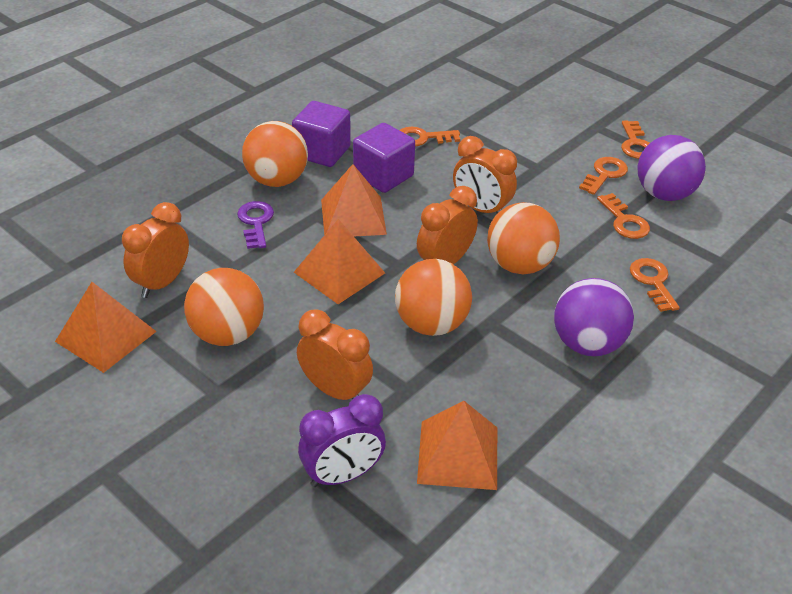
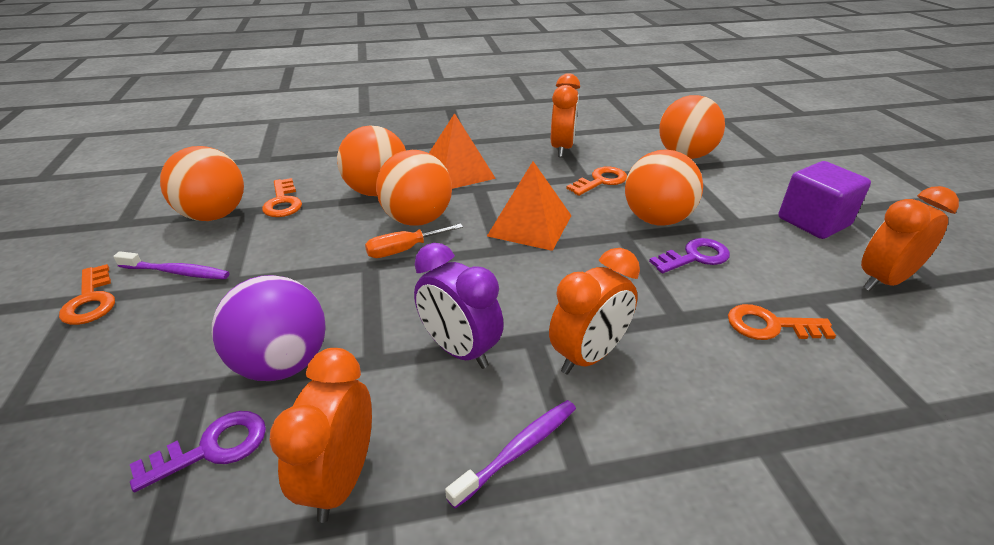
orange ball: 4 -> 5
orange key: 5 -> 4
orange pyramid: 4 -> 2
orange screwdriver: 0 -> 1
purple ball: 2 -> 1
purple cube: 2 -> 1
purple key: 1 -> 2
purple toothbrush: 0 -> 2

